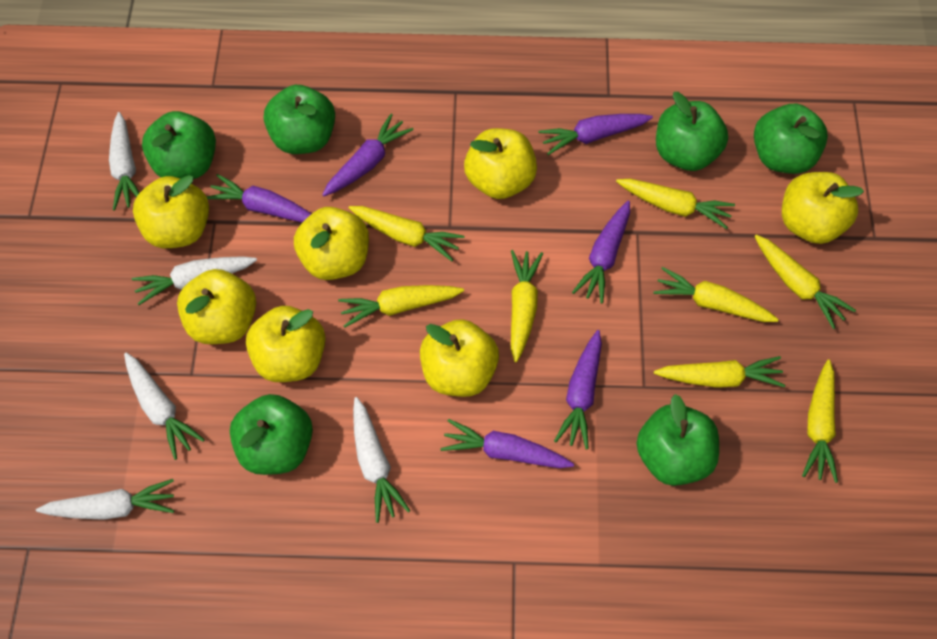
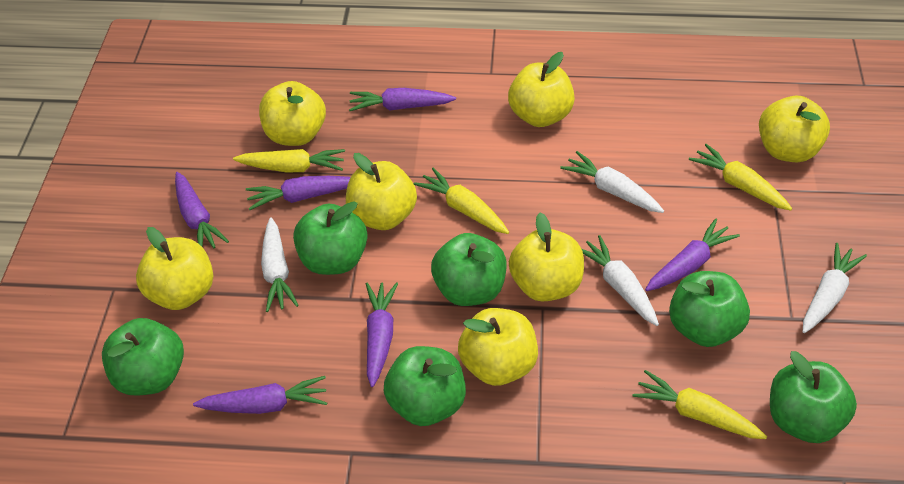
white carrot: 5 -> 4
yellow carrot: 8 -> 4

